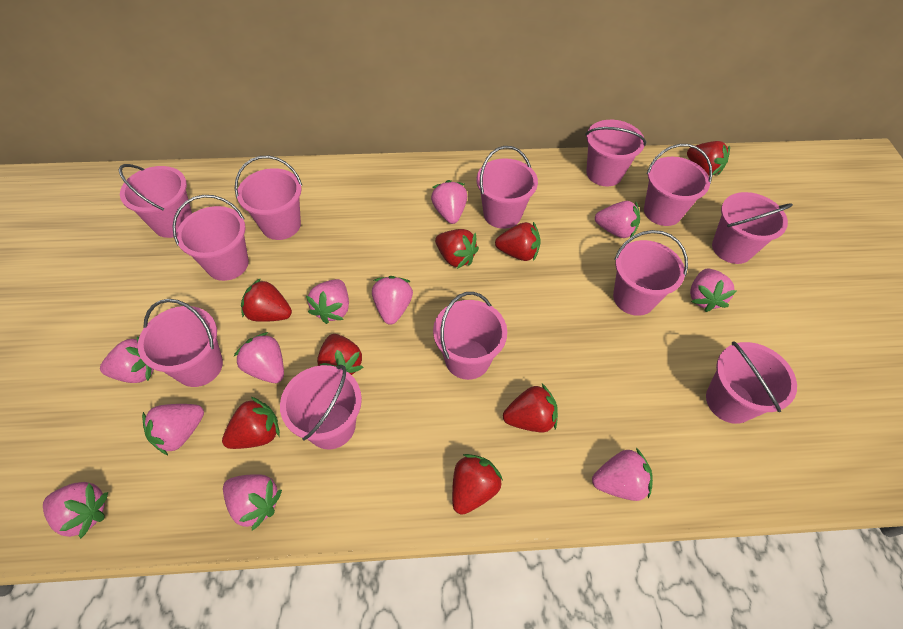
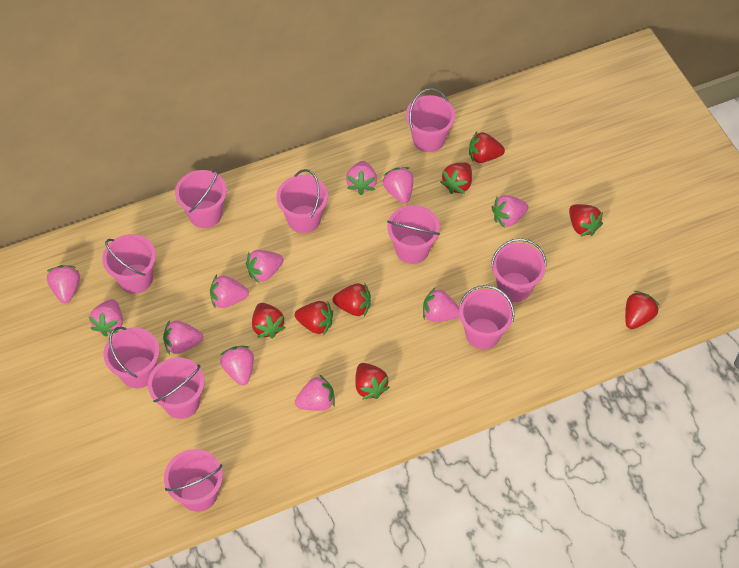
pink bucket: 12 -> 10

